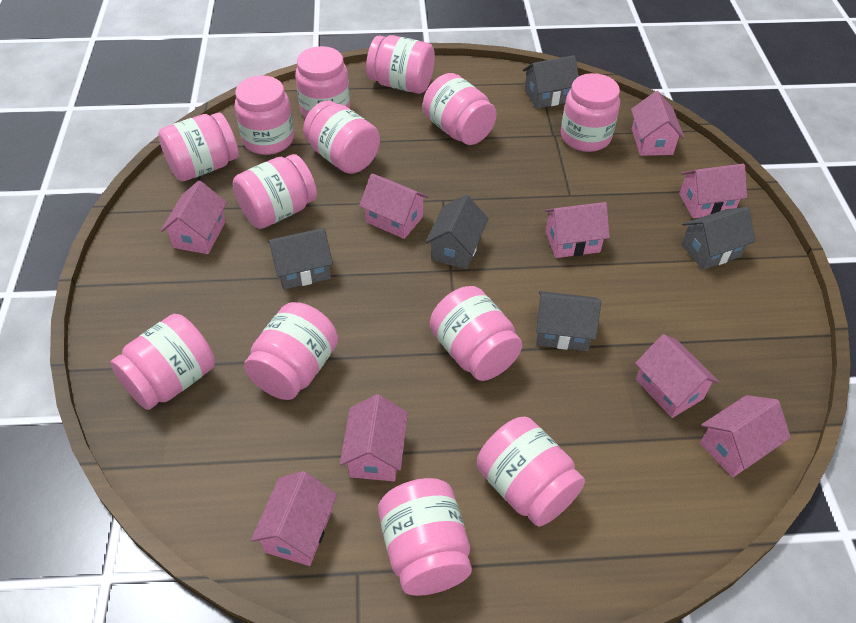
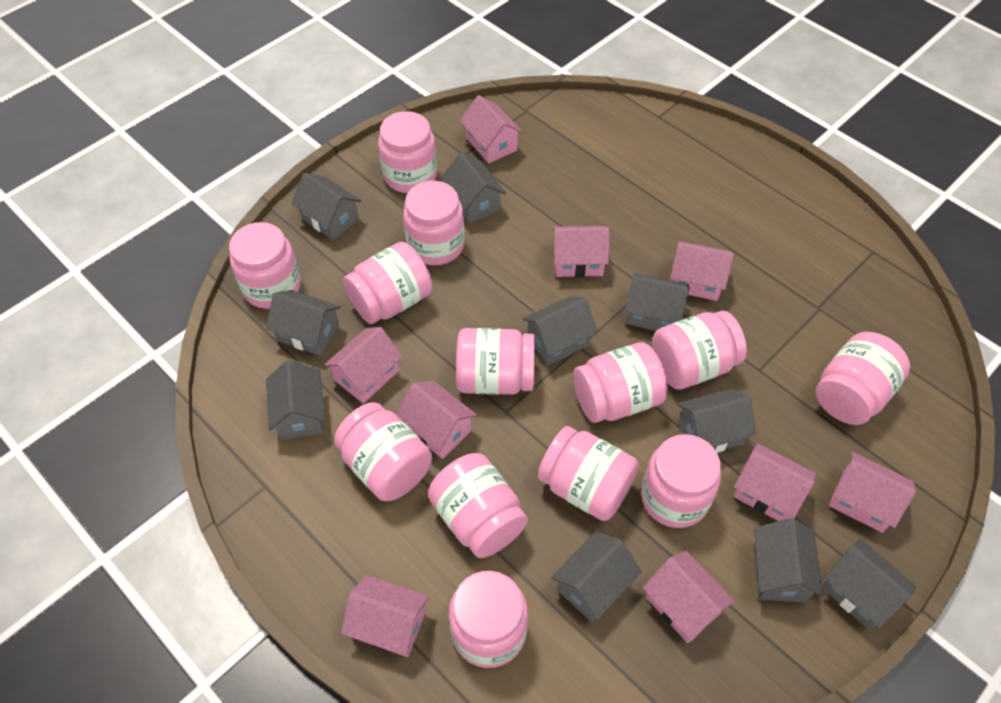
grey house: 5 -> 10

